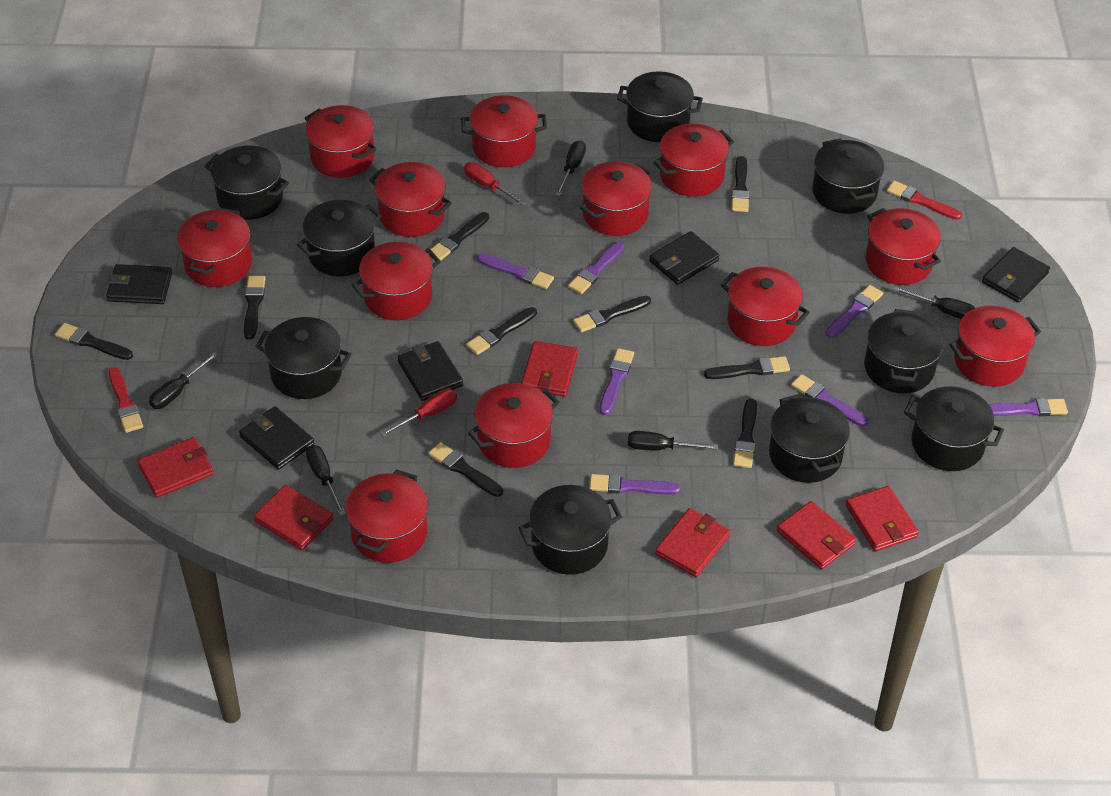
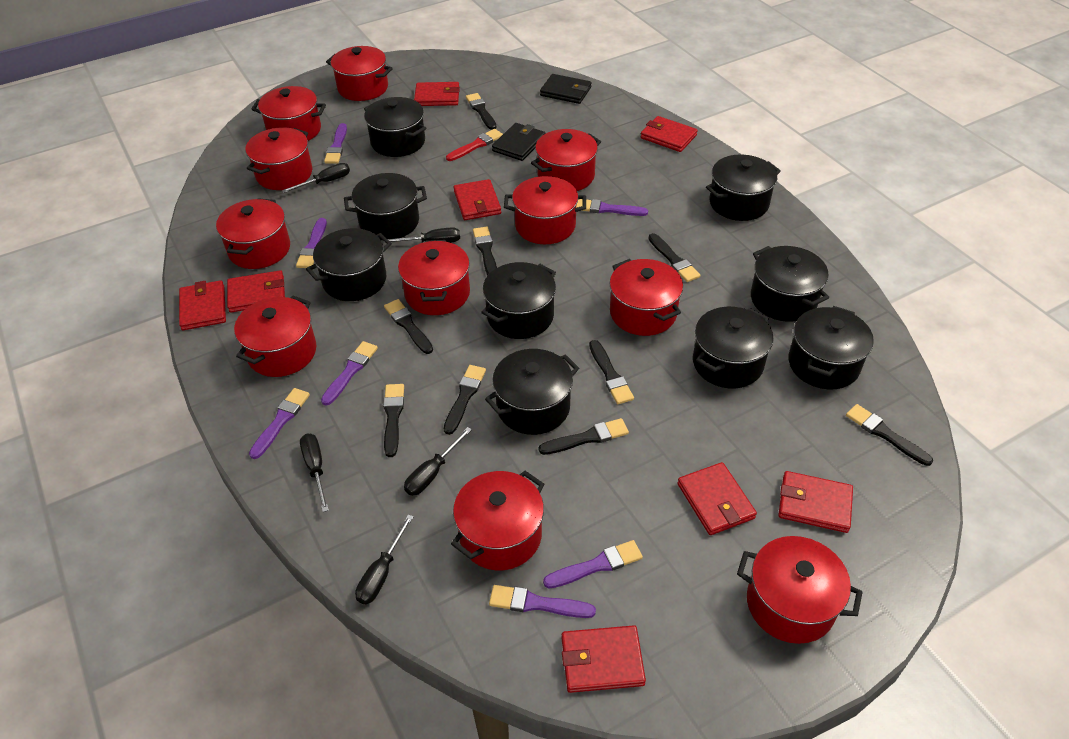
black wallet: 5 -> 2
red brush: 2 -> 1
red pot: 12 -> 11
red screwdriver: 2 -> 0
red wallet: 6 -> 8

